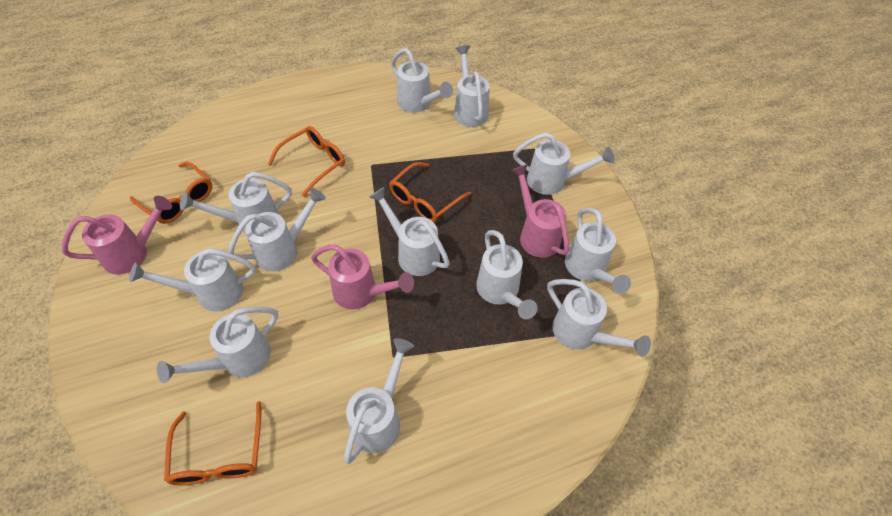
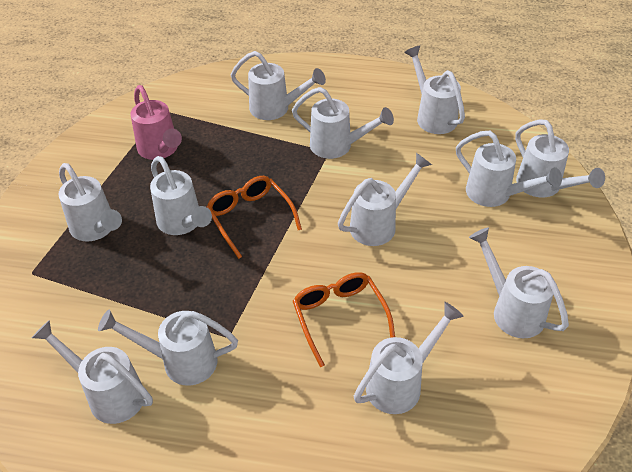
orange glasses: 4 -> 2
pink watering can: 3 -> 1

